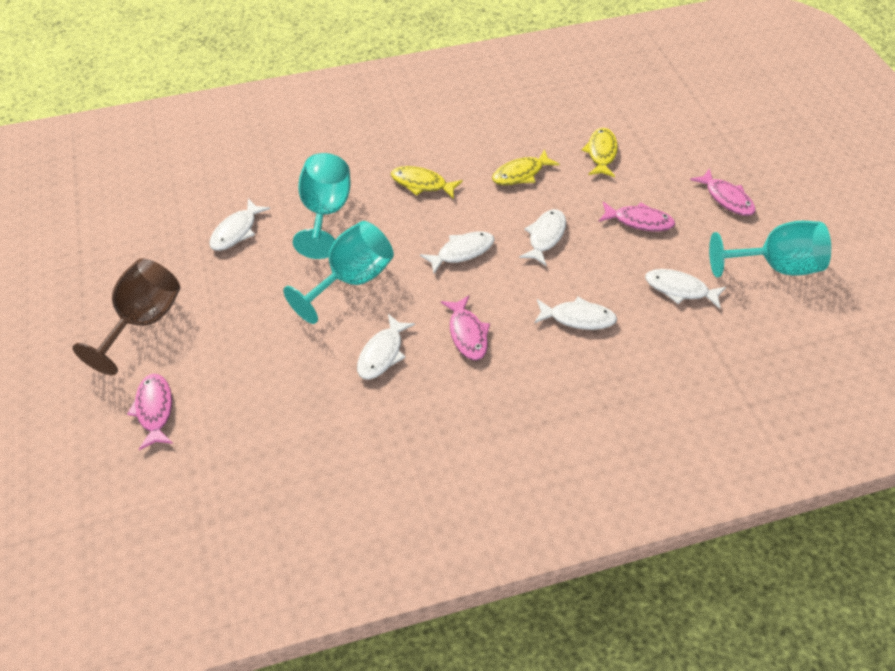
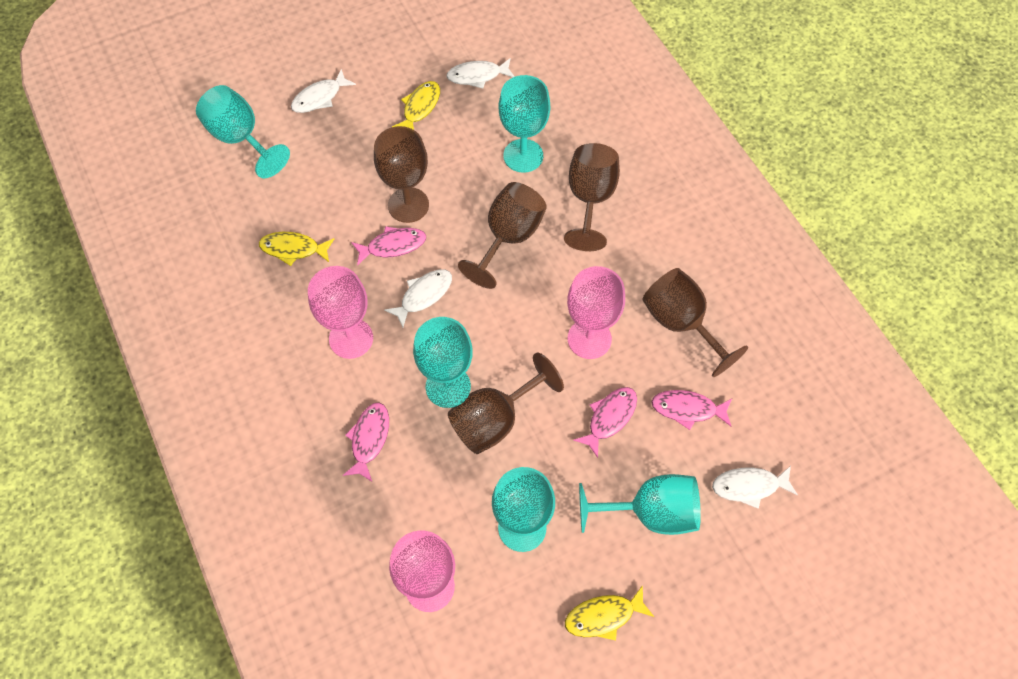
brown goblet: 1 -> 5
pink goblet: 0 -> 3
turquoise goblet: 3 -> 5
white fish: 6 -> 4

